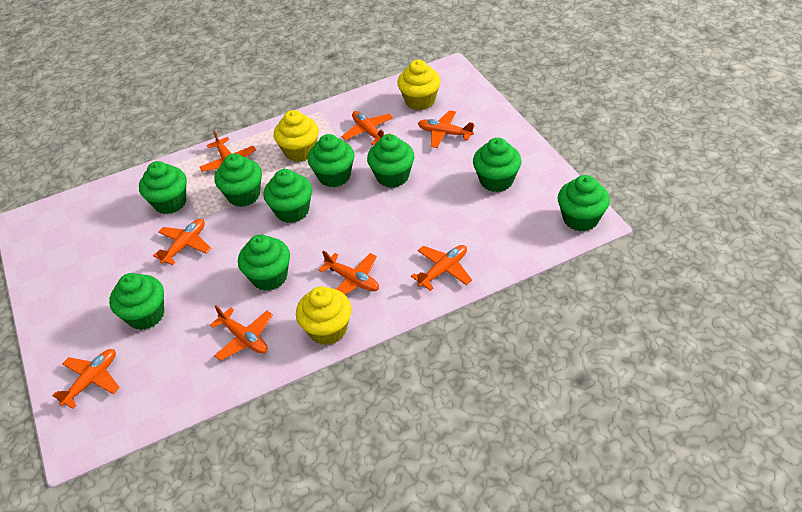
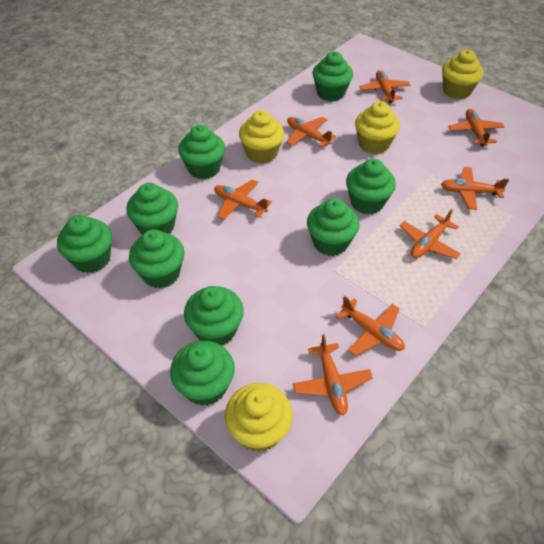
yellow cupcake: 3 -> 4

